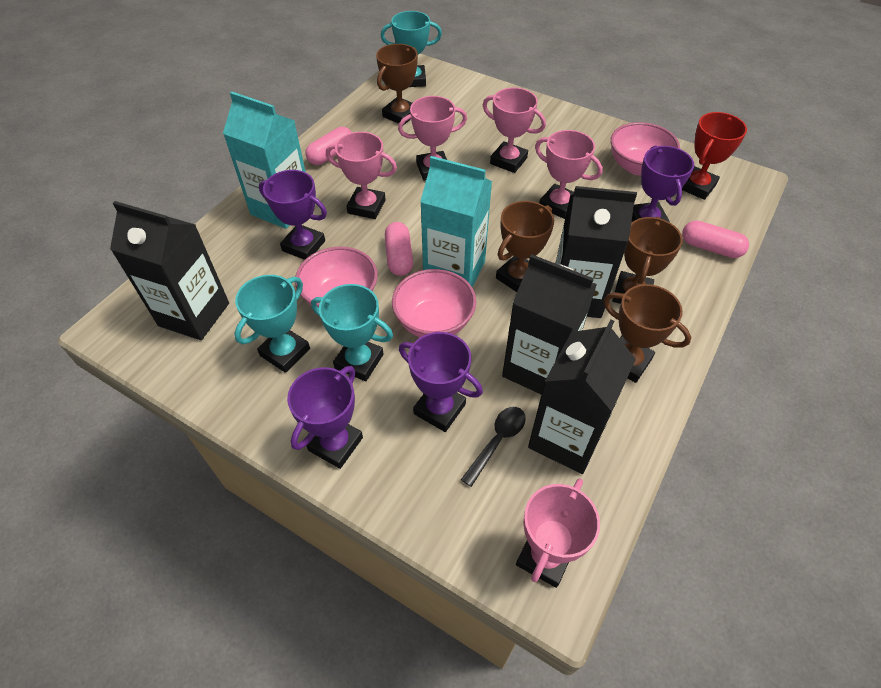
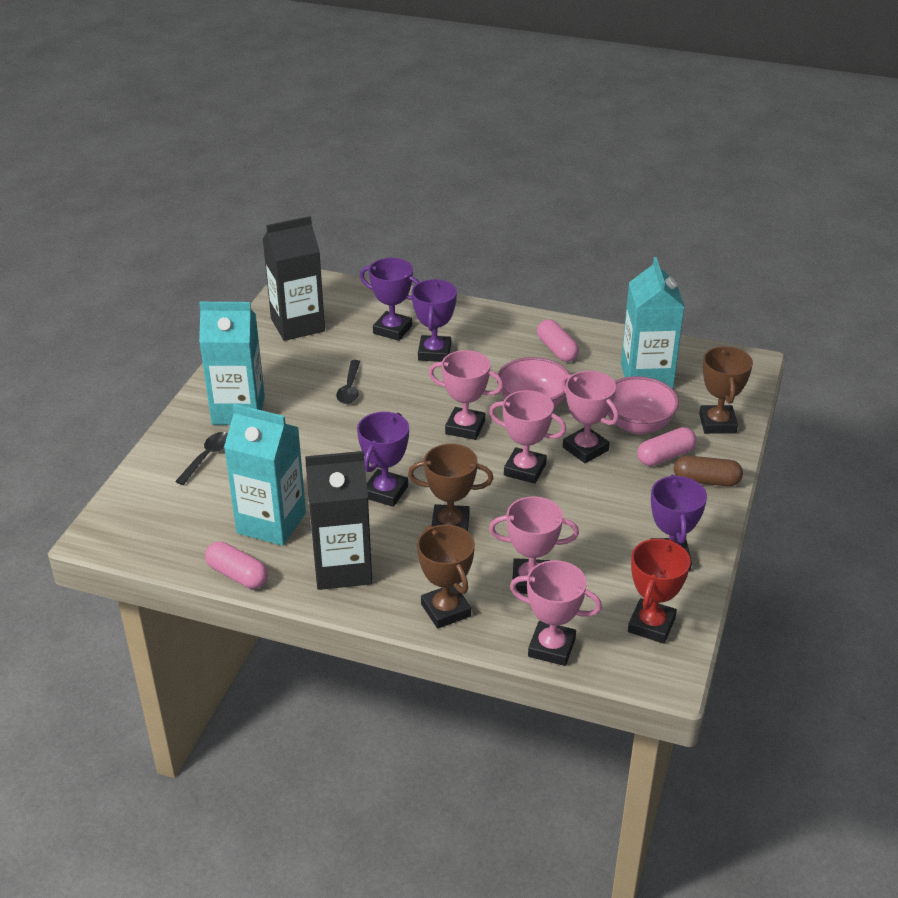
black carton: 4 -> 2
black spoon: 1 -> 2
brown capsule: 0 -> 1
brown trophy: 4 -> 3
pink bowl: 3 -> 2
turquoise carton: 2 -> 3
turquoise trophy: 3 -> 0

